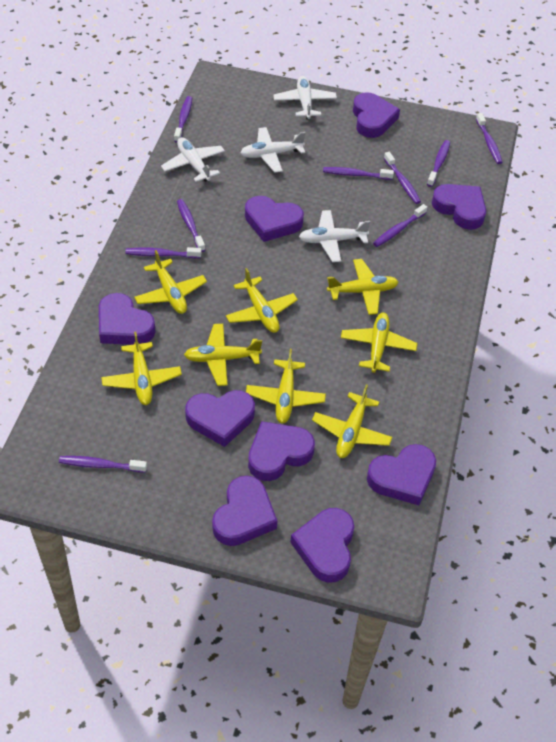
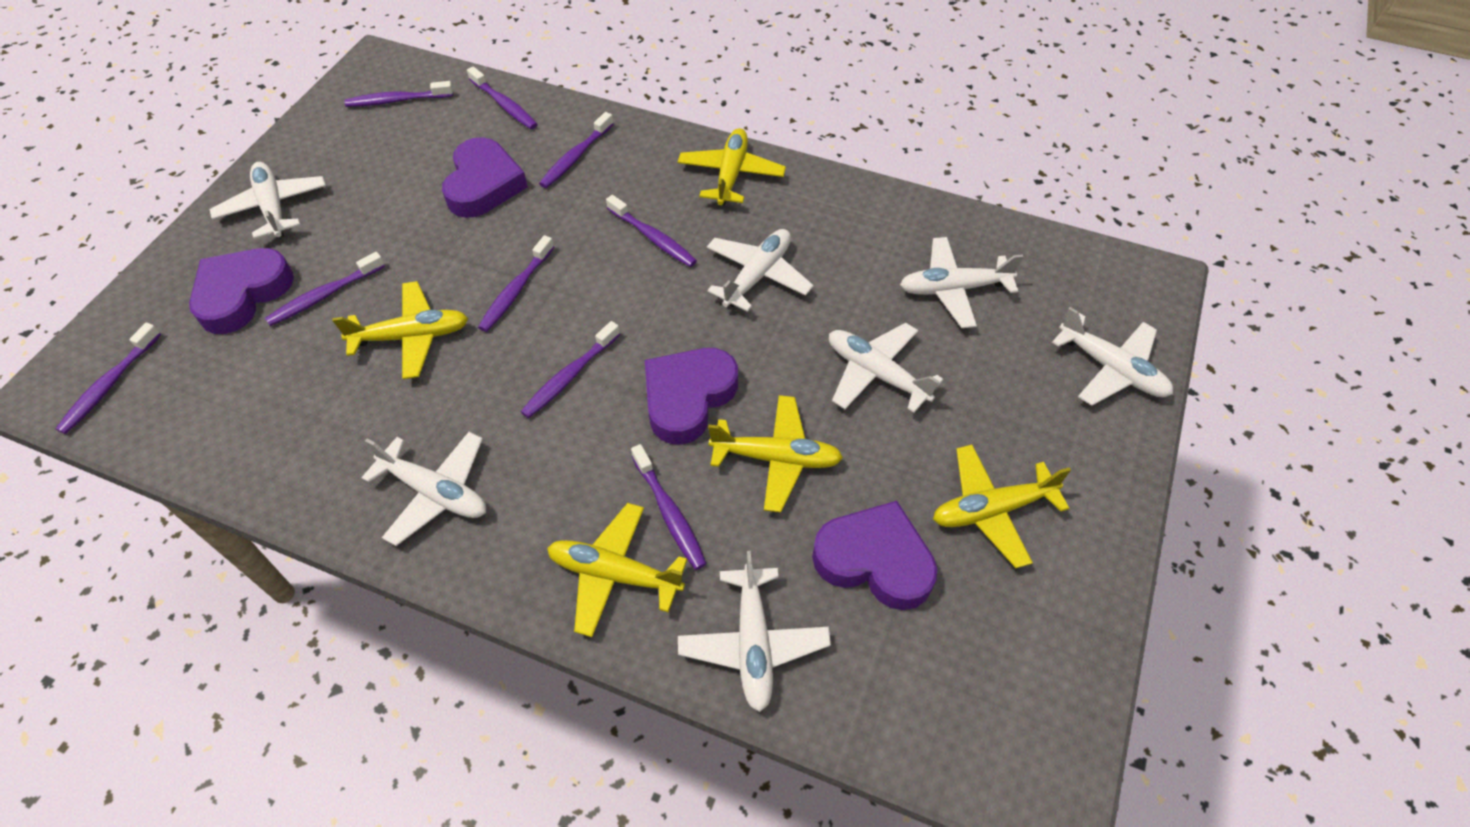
purple heart: 9 -> 4
white plane: 4 -> 7
yellow plane: 8 -> 5

